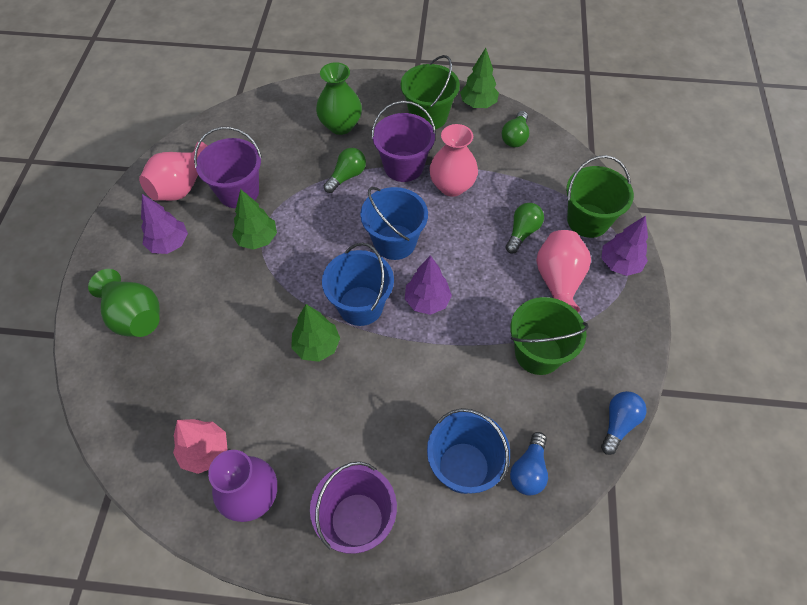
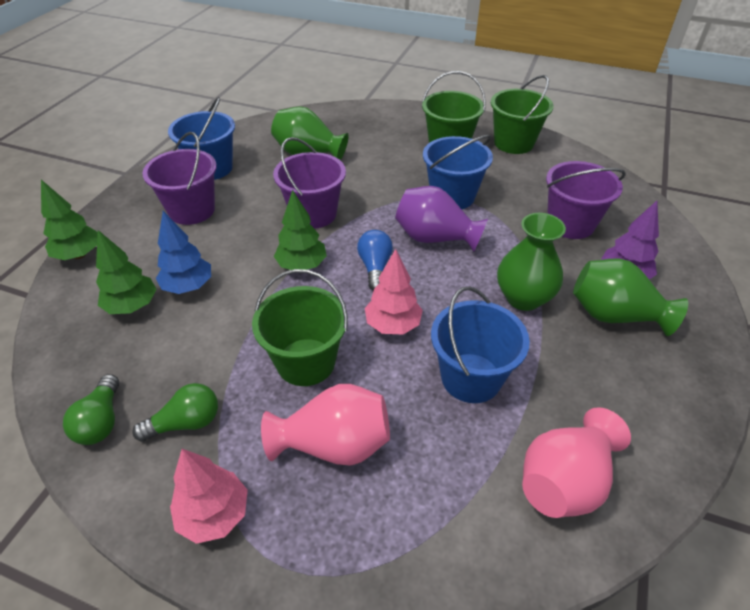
blue light bulb: 2 -> 1
blue tree: 0 -> 1
green light bulb: 3 -> 2
green vase: 2 -> 3
pink tree: 1 -> 2
pink vase: 3 -> 2
purple tree: 3 -> 1

